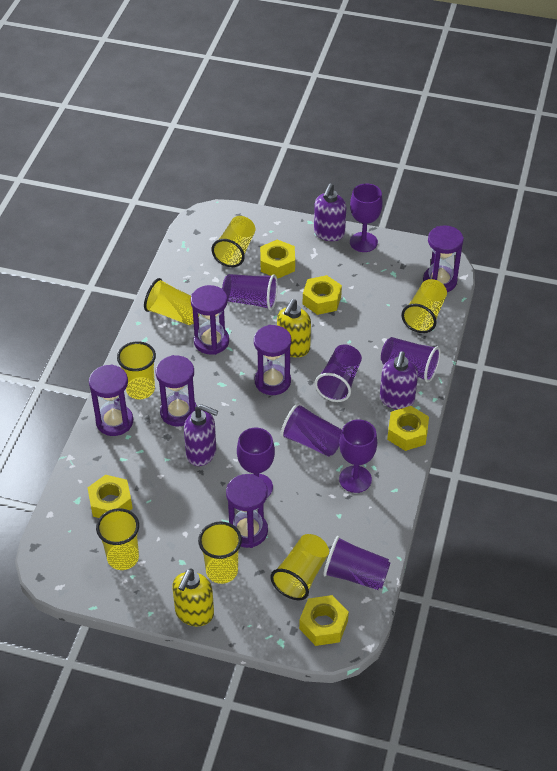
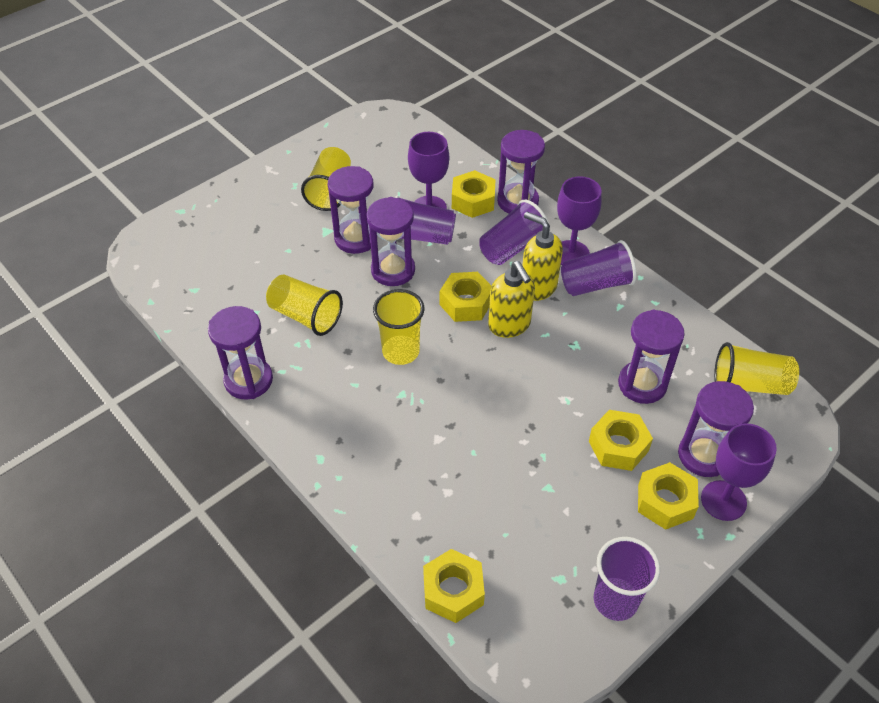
purple cup: 5 -> 4
purple soap dispenser: 3 -> 0
yellow cup: 7 -> 4

